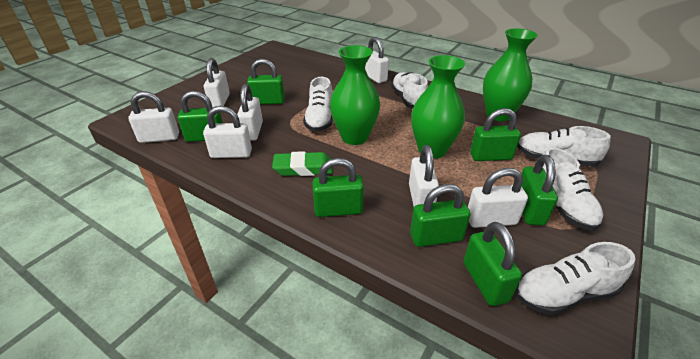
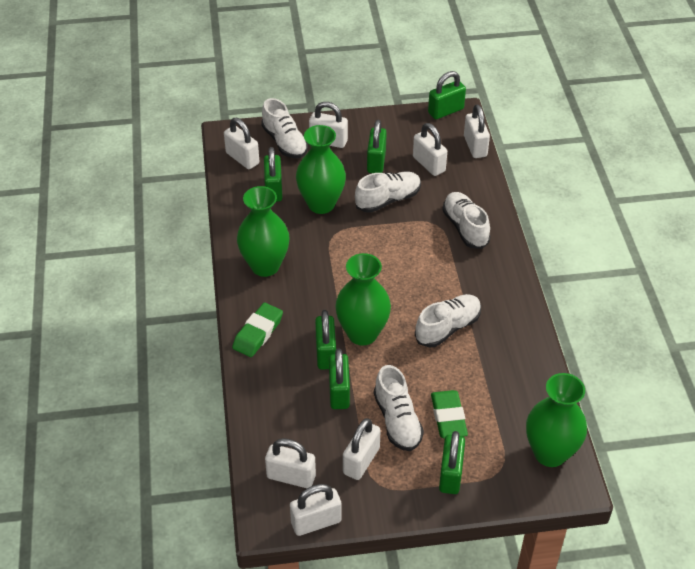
green eraser: 1 -> 2
green padlock: 7 -> 6
green vase: 3 -> 4

